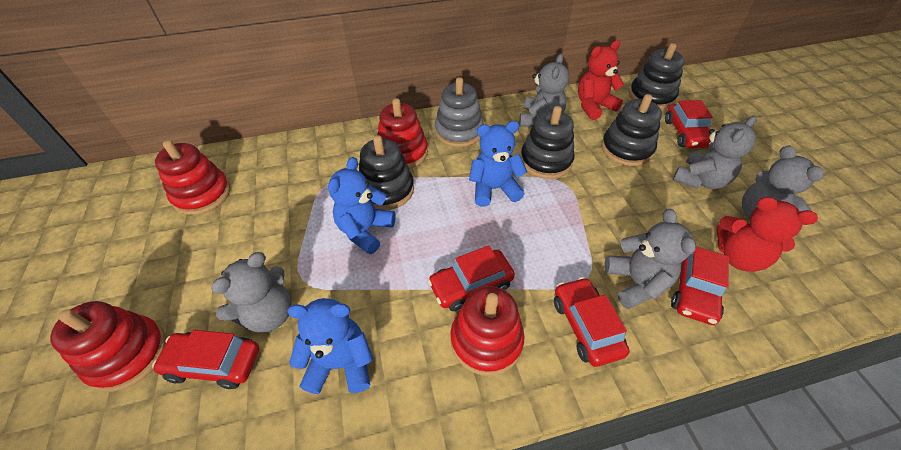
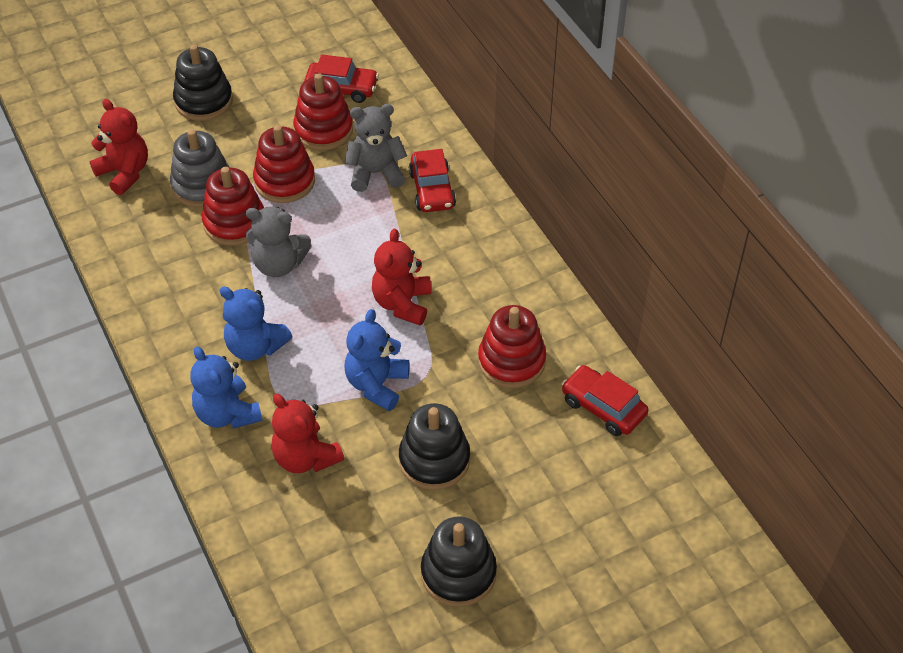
black stacking toy: 4 -> 3
grey teddy bear: 5 -> 2
red car: 5 -> 3
red teddy bear: 2 -> 3

